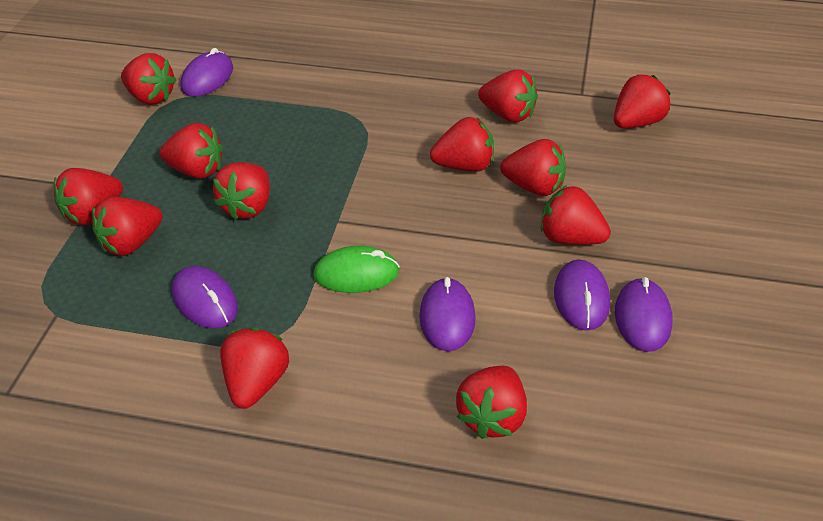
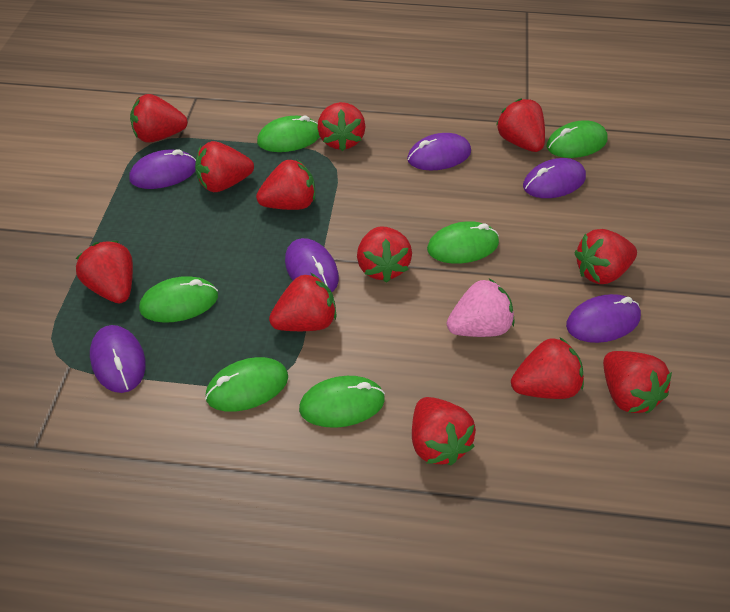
green mouse: 1 -> 6
pink strawberry: 0 -> 1
purple mouse: 5 -> 6

